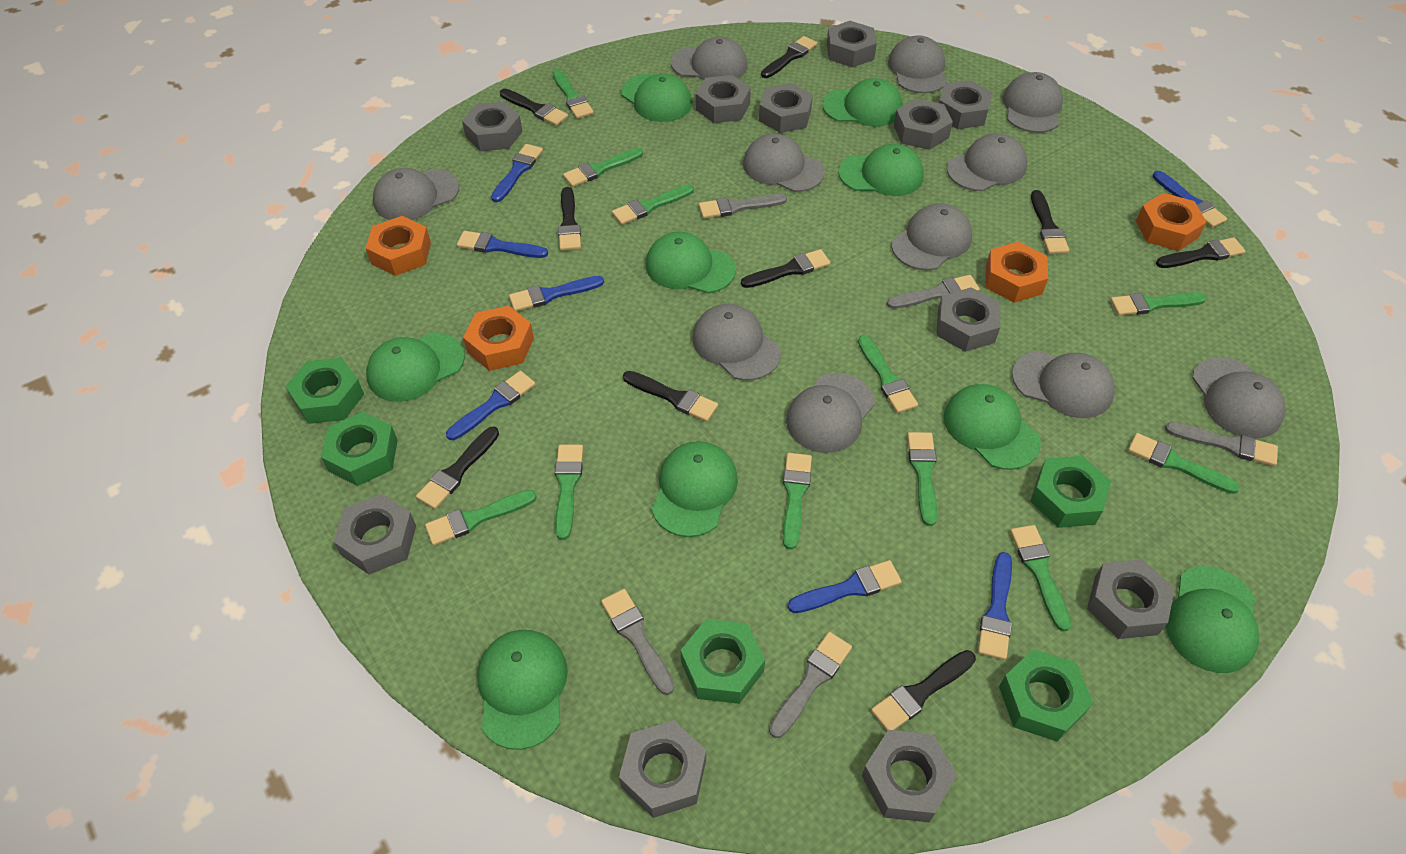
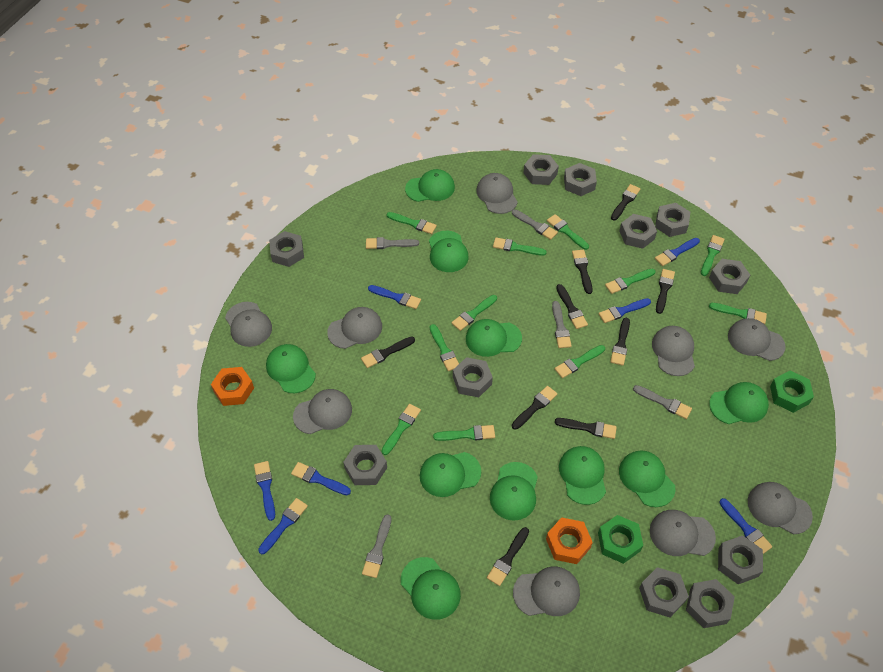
green cap: 9 -> 10
green nut: 5 -> 2
grey cap: 11 -> 9
orange nut: 4 -> 2

